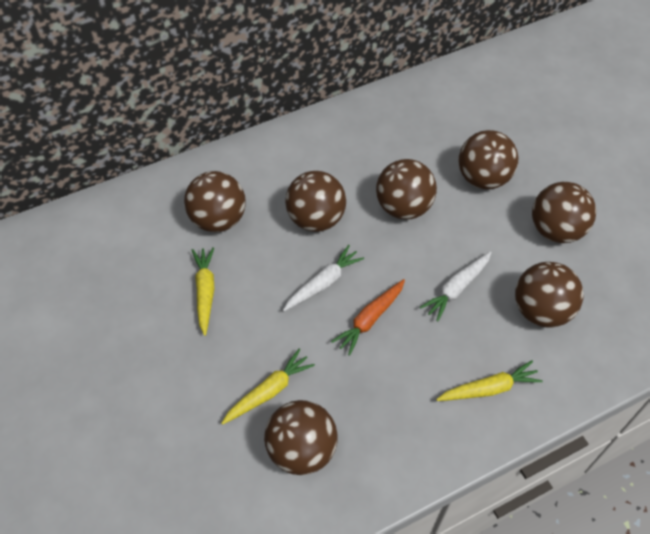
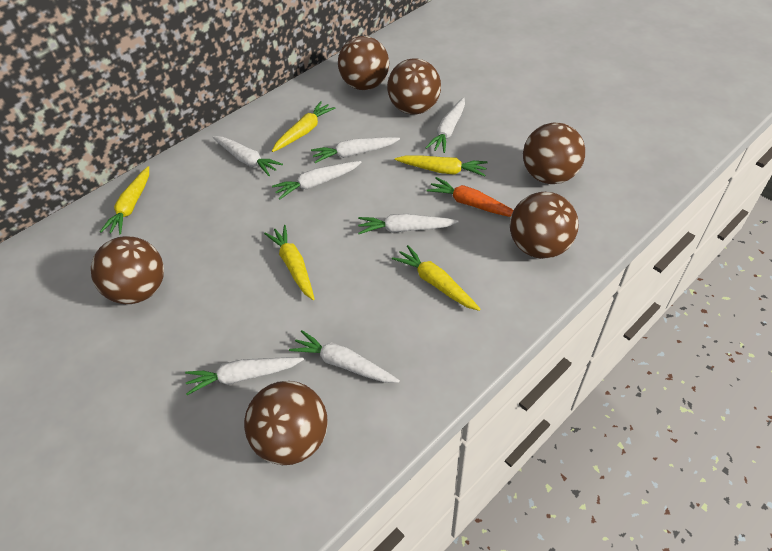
brown ball: 7 -> 6
white carrot: 2 -> 7
yellow carrot: 3 -> 5

